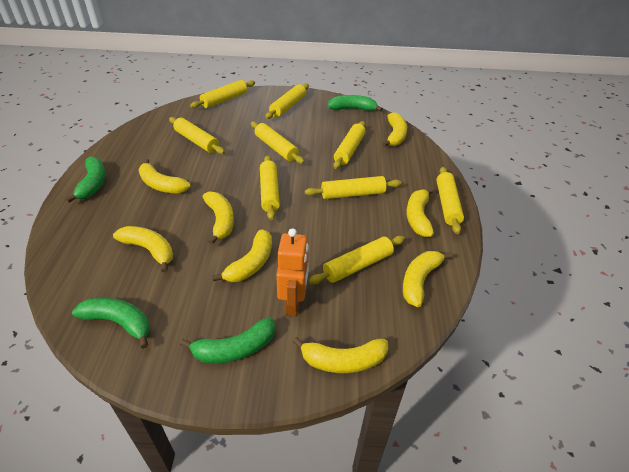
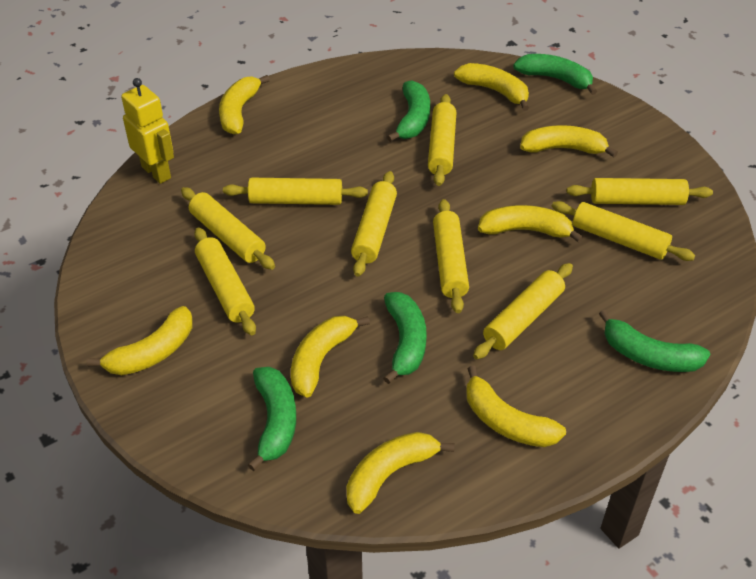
green banana: 4 -> 5
orange robot: 1 -> 0
yellow robot: 0 -> 1

